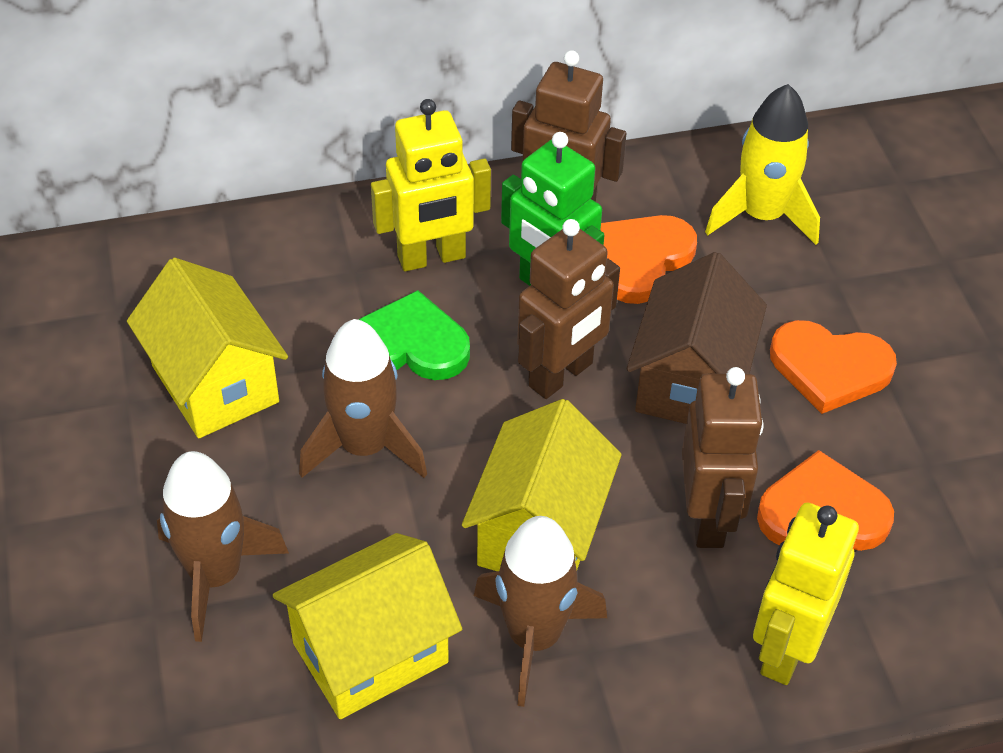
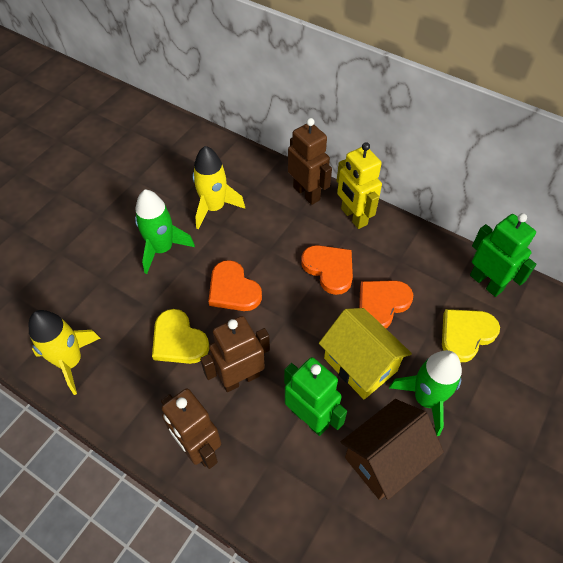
brown rocket: 3 -> 0
green heart: 1 -> 0
green robot: 1 -> 2
green rocket: 0 -> 2
yellow heart: 0 -> 2
yellow house: 3 -> 1
yellow robot: 2 -> 1
yellow rocket: 1 -> 2

